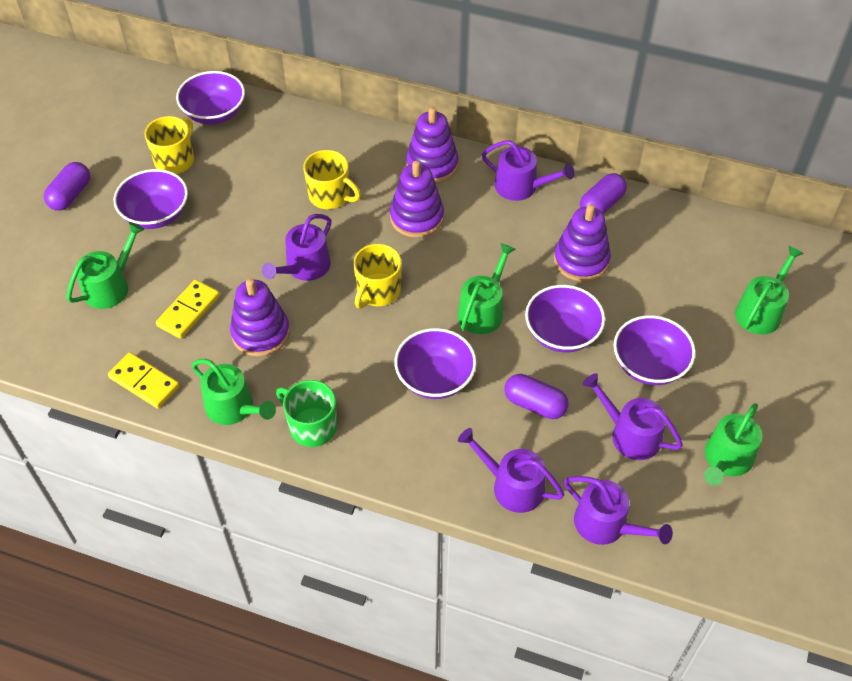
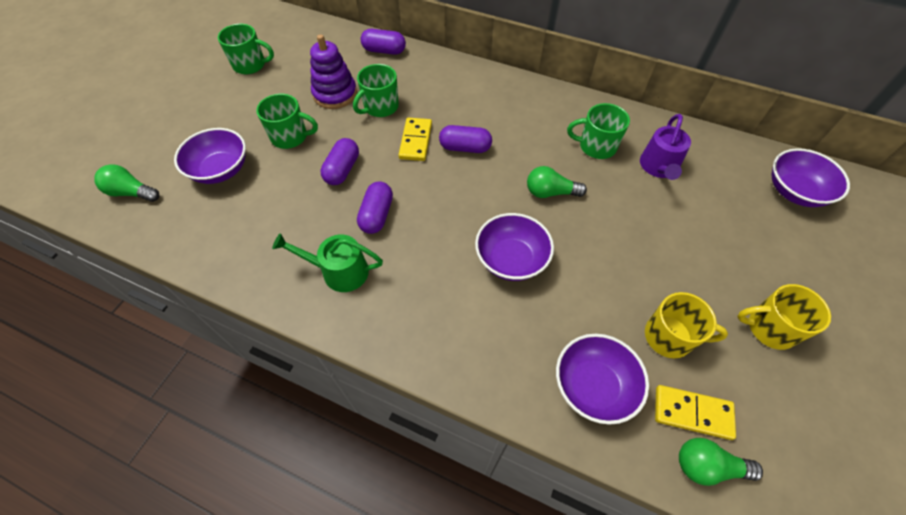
green light bulb: 0 -> 3
green mug: 1 -> 4
green watering can: 5 -> 1
purple bowl: 5 -> 4
purple capsule: 3 -> 4
purple stacking toy: 4 -> 1
purple watering can: 5 -> 1
yellow mug: 3 -> 2

